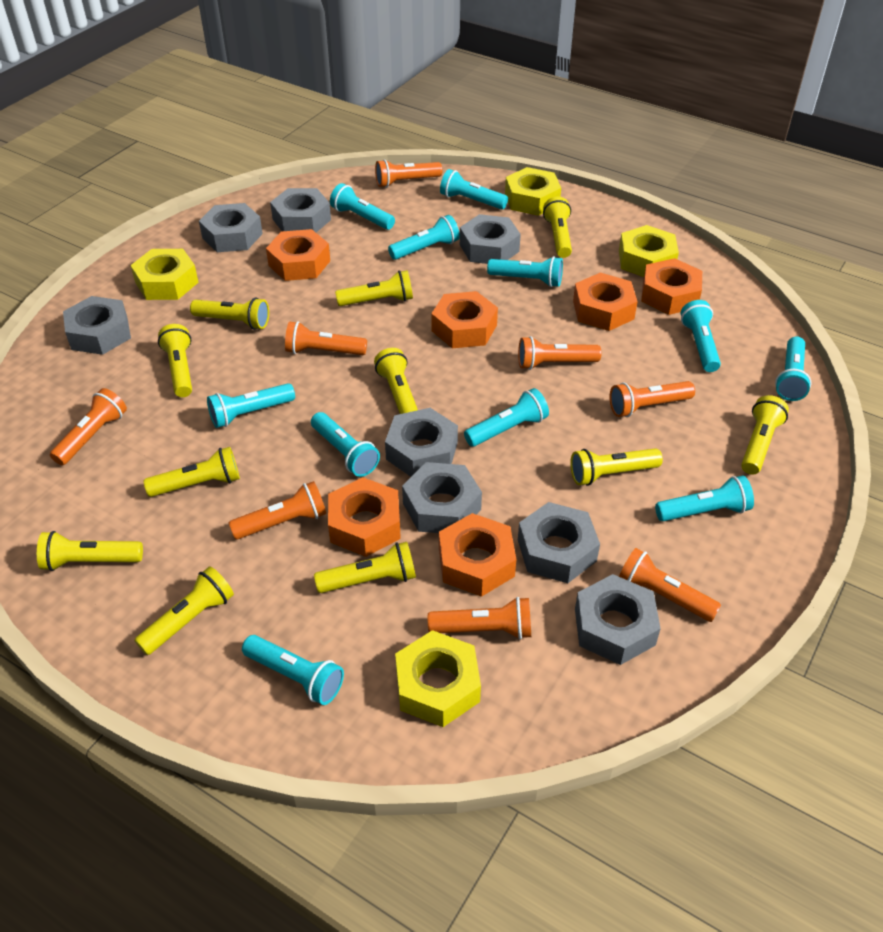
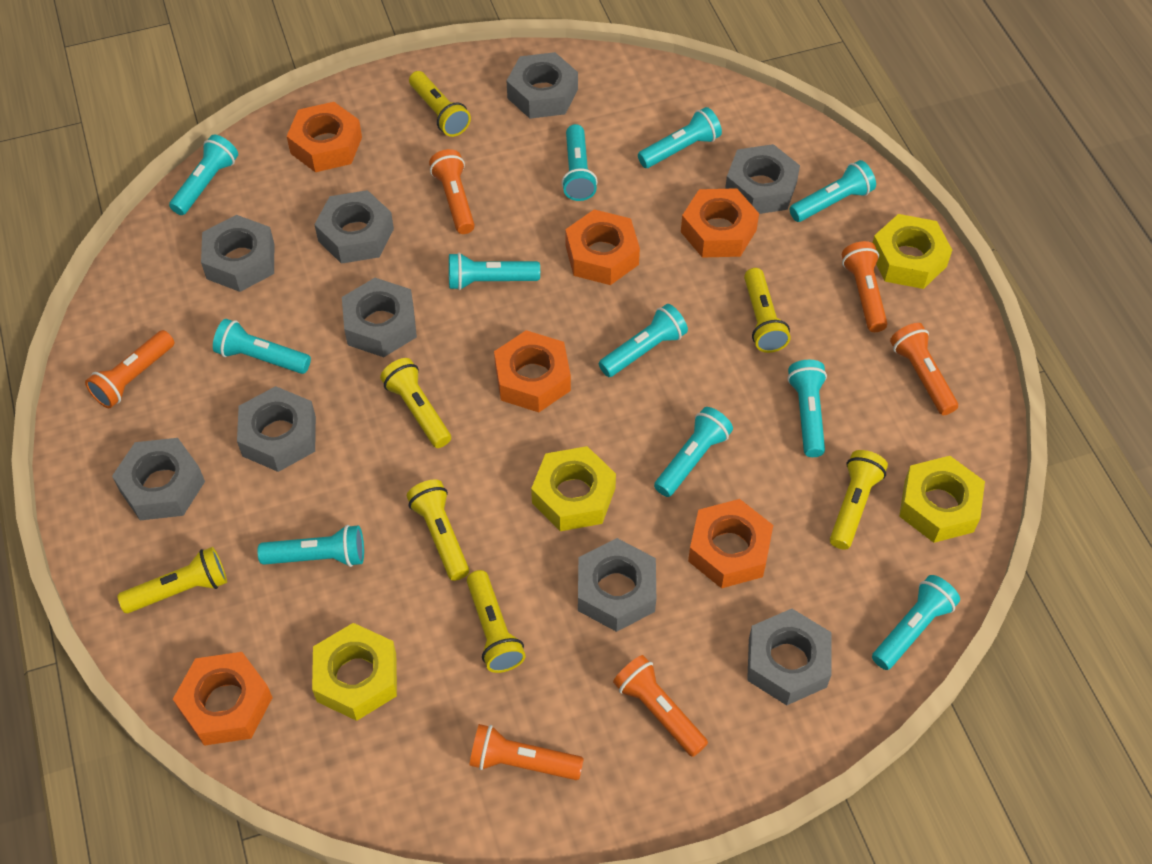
grey nut: 8 -> 9
orange flashlight: 8 -> 6
yellow flashlight: 11 -> 7

